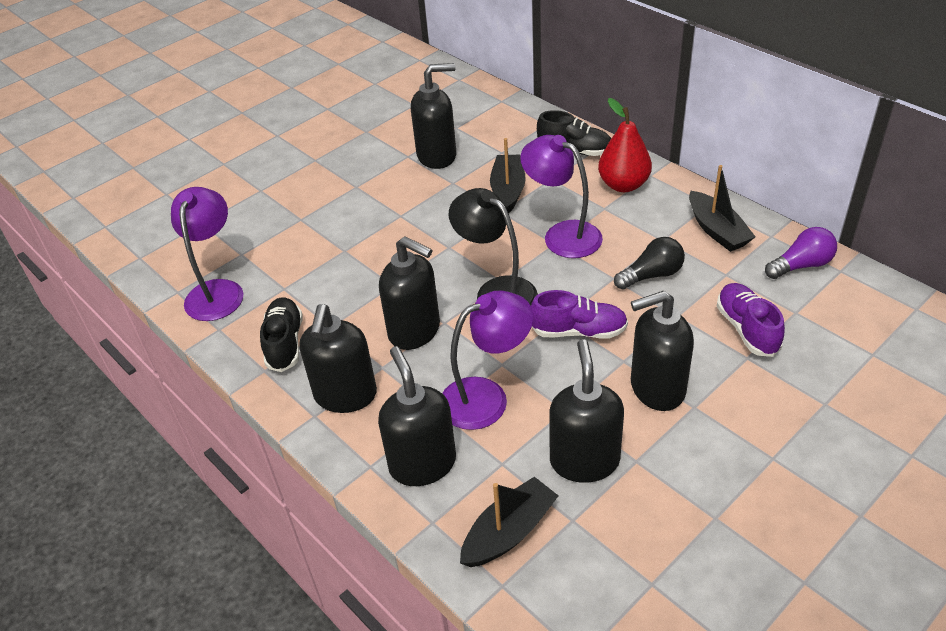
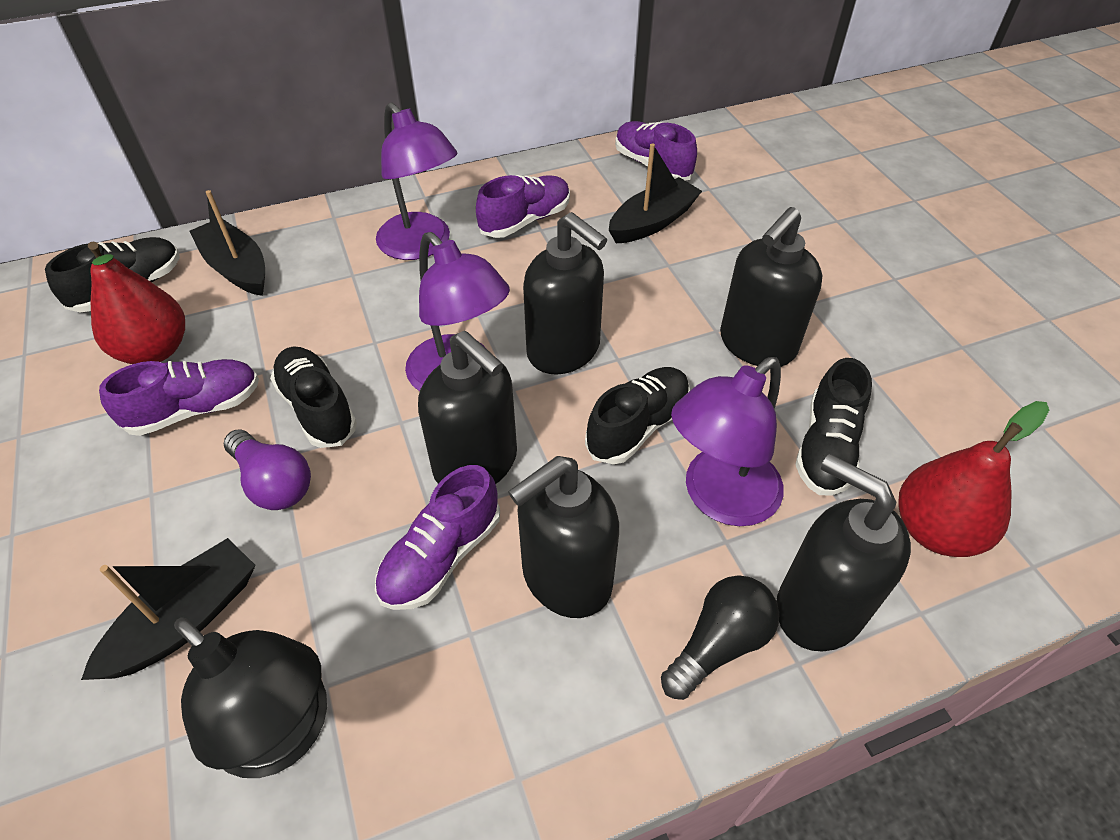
black shoe: 2 -> 4
black soap dispenser: 6 -> 5
purple shoe: 2 -> 4
red pear: 1 -> 2

